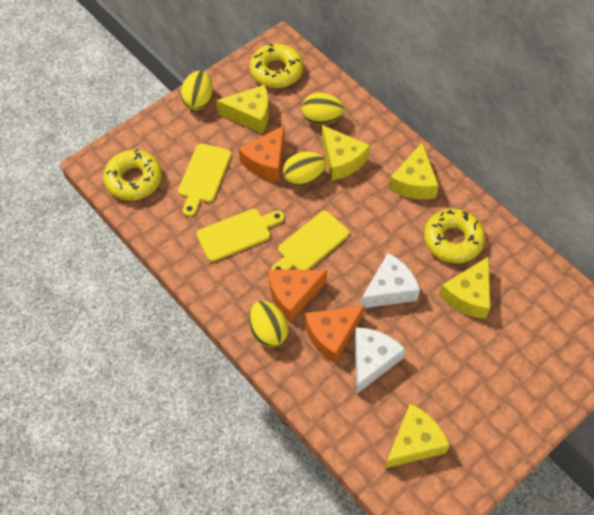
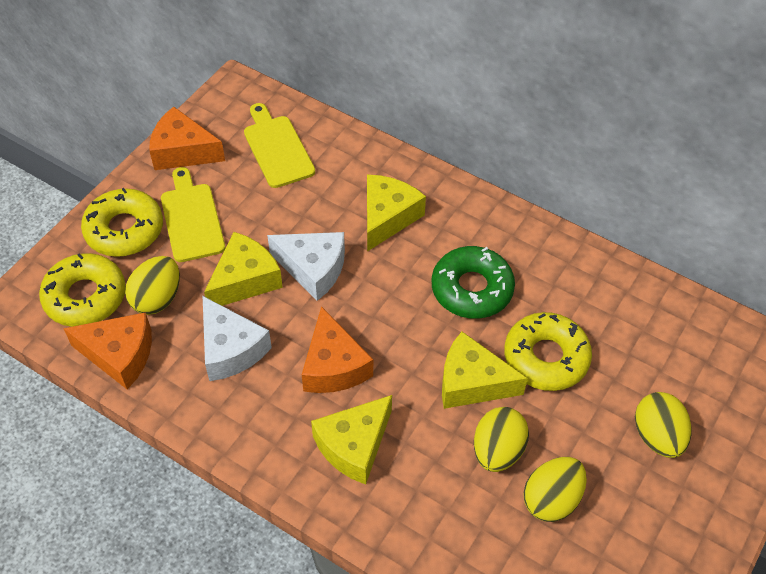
green donut: 0 -> 1
yellow cheese: 5 -> 4
yellow cutting board: 3 -> 2

